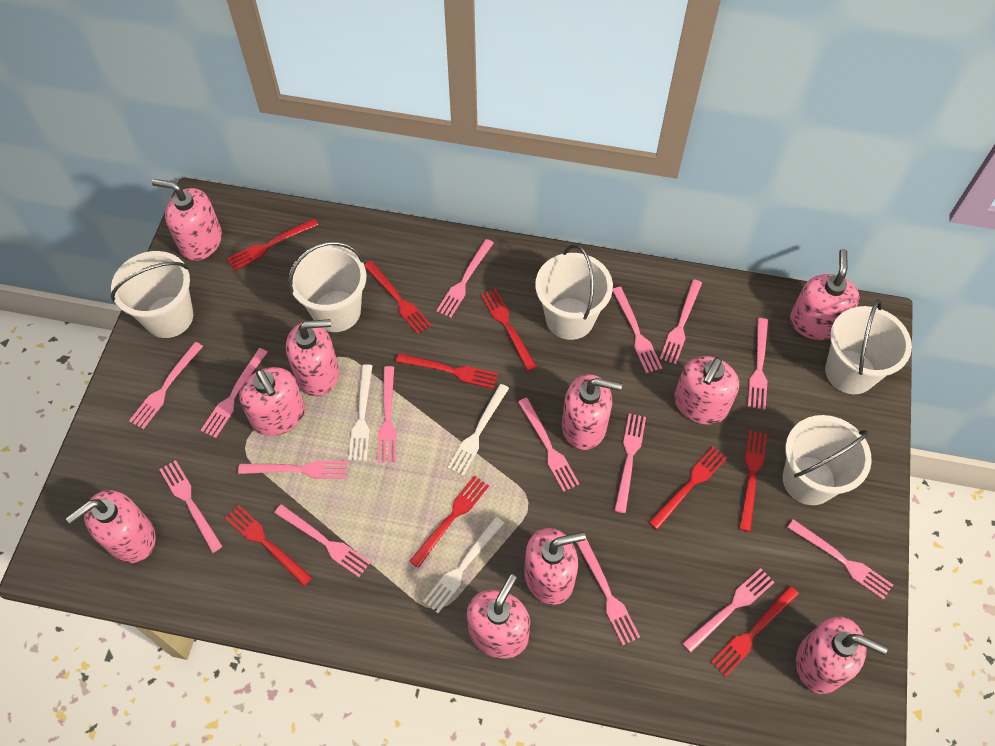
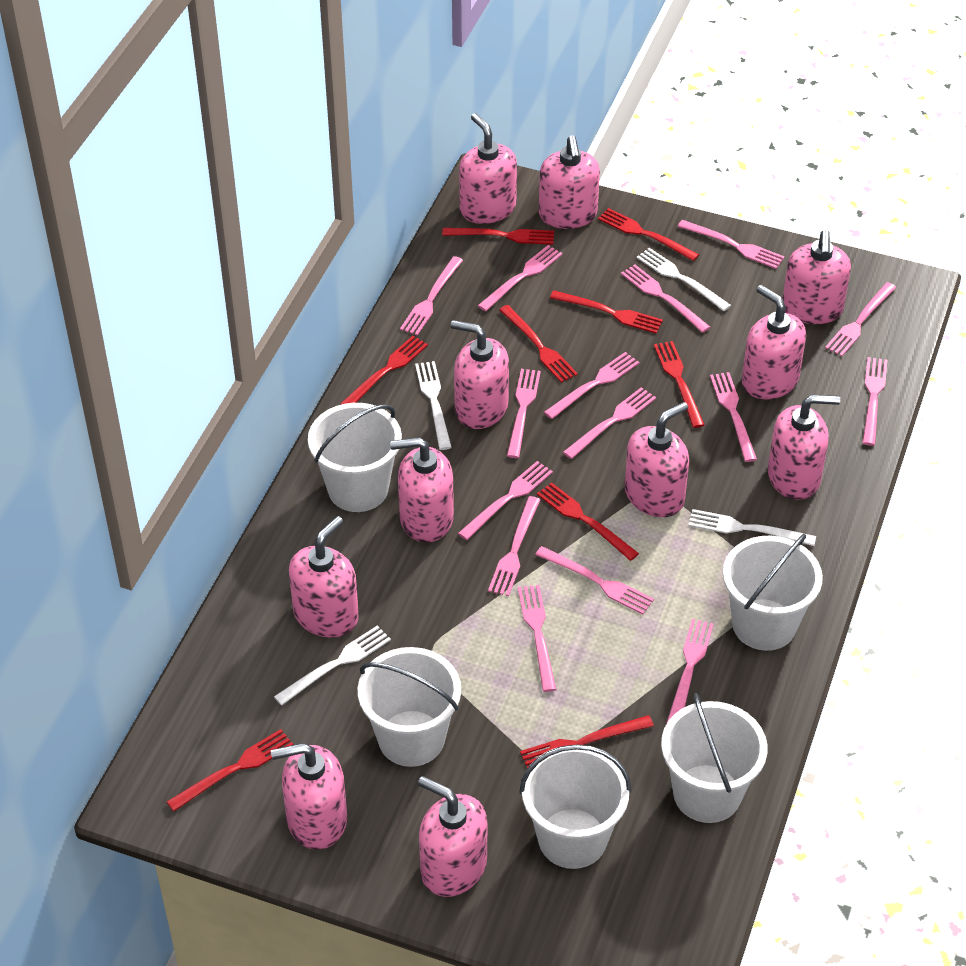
pink soap dispenser: 10 -> 11
white fork: 3 -> 4

